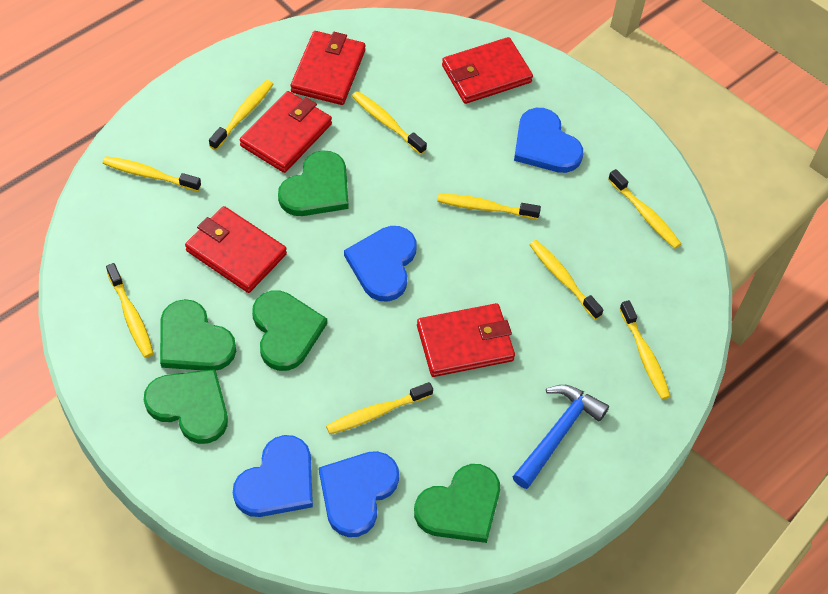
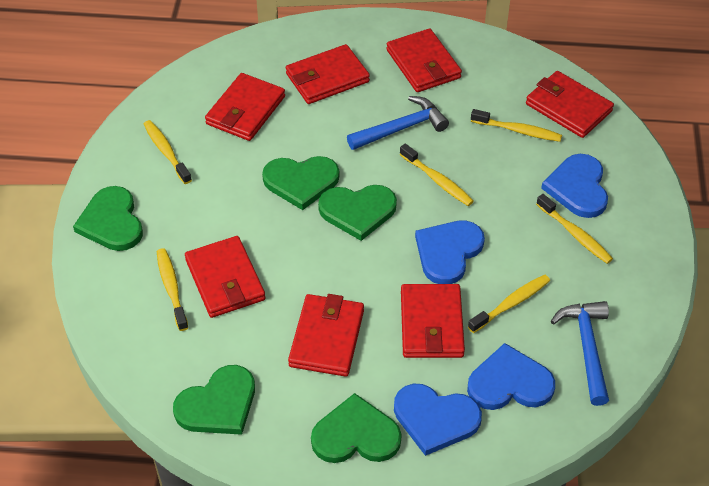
blue hammer: 1 -> 2
red wallet: 5 -> 7
yellow toothbrush: 9 -> 6

